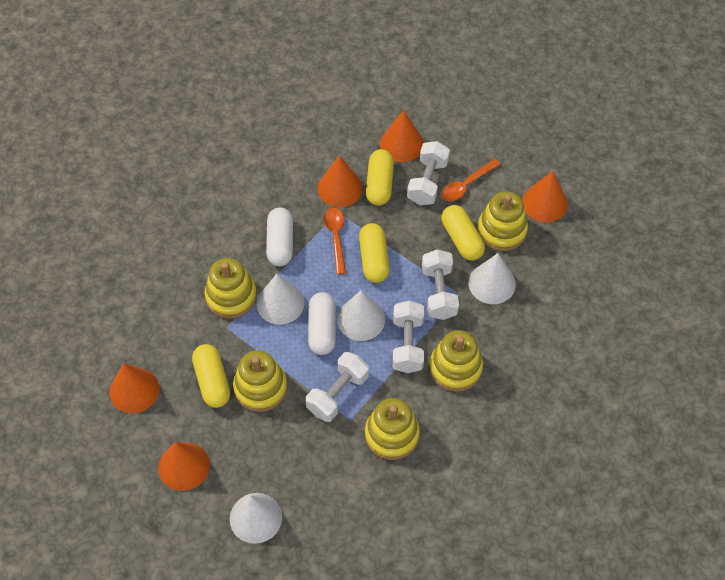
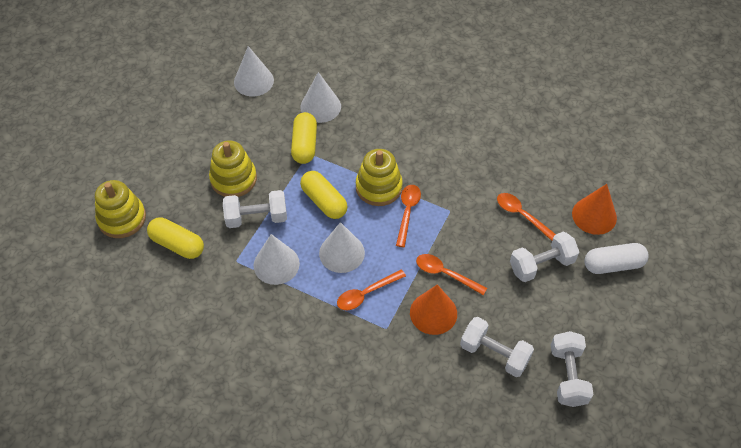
orange cone: 5 -> 2
orange spoon: 2 -> 4
white capsule: 2 -> 1
yellow capsule: 4 -> 3
yellow stacking toy: 5 -> 3

